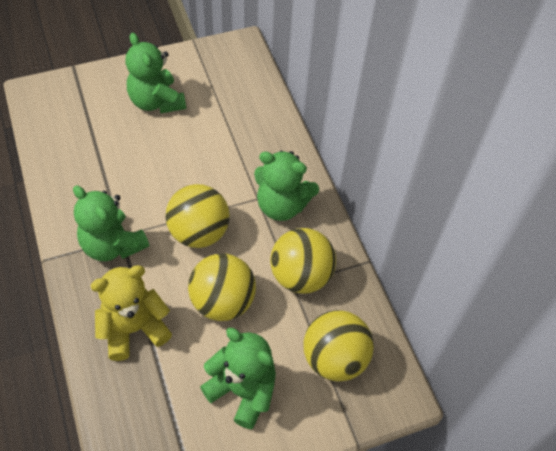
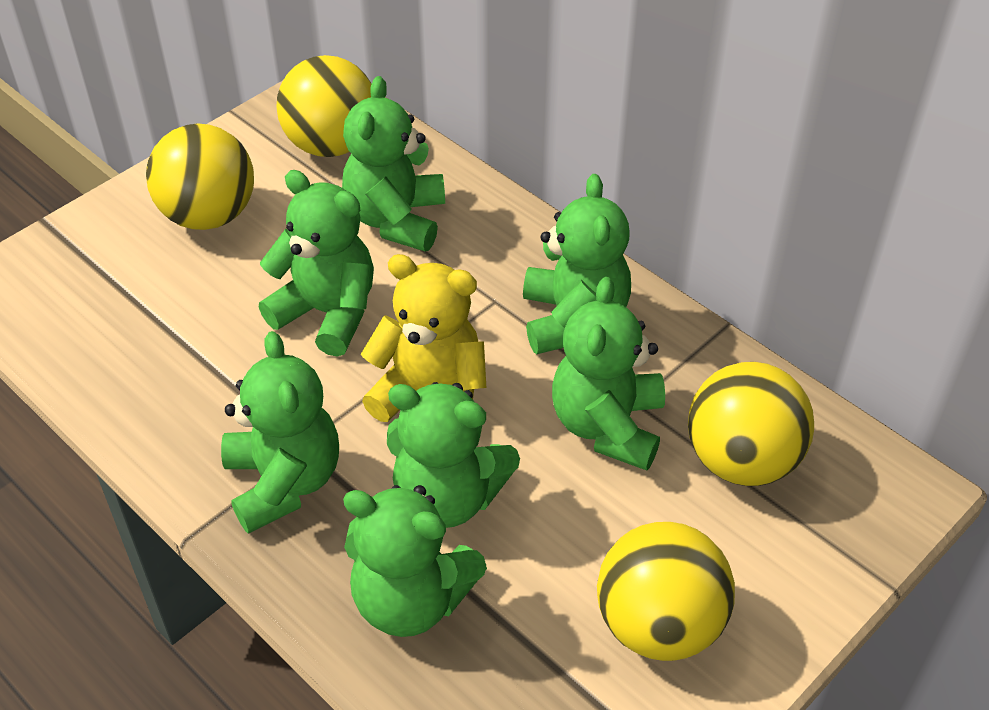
green teddy bear: 4 -> 7

